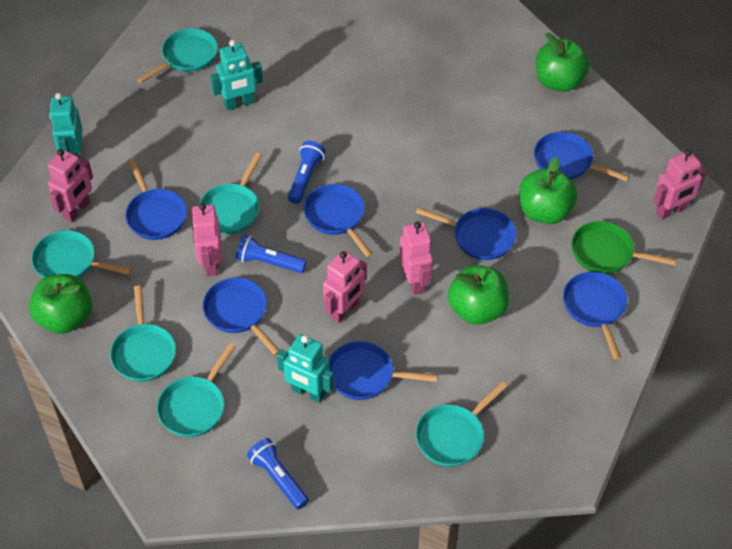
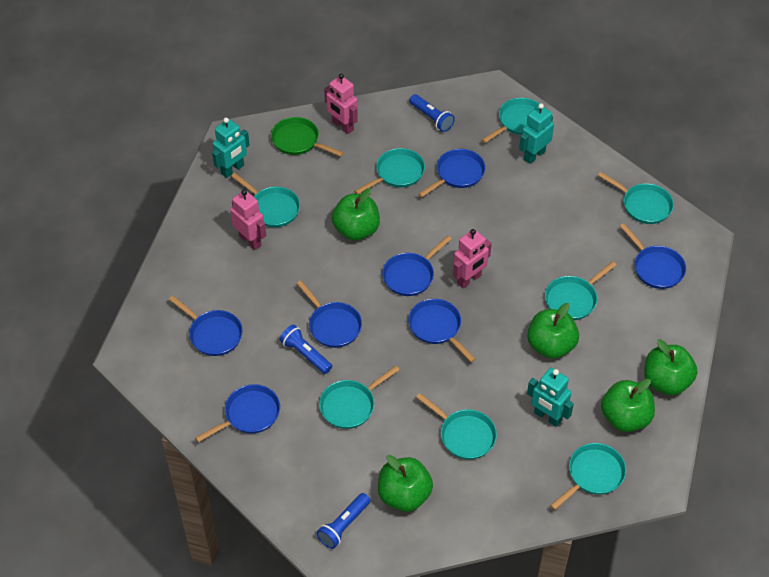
green apple: 4 -> 5
pink robot: 5 -> 3
turquoise pan: 6 -> 8

